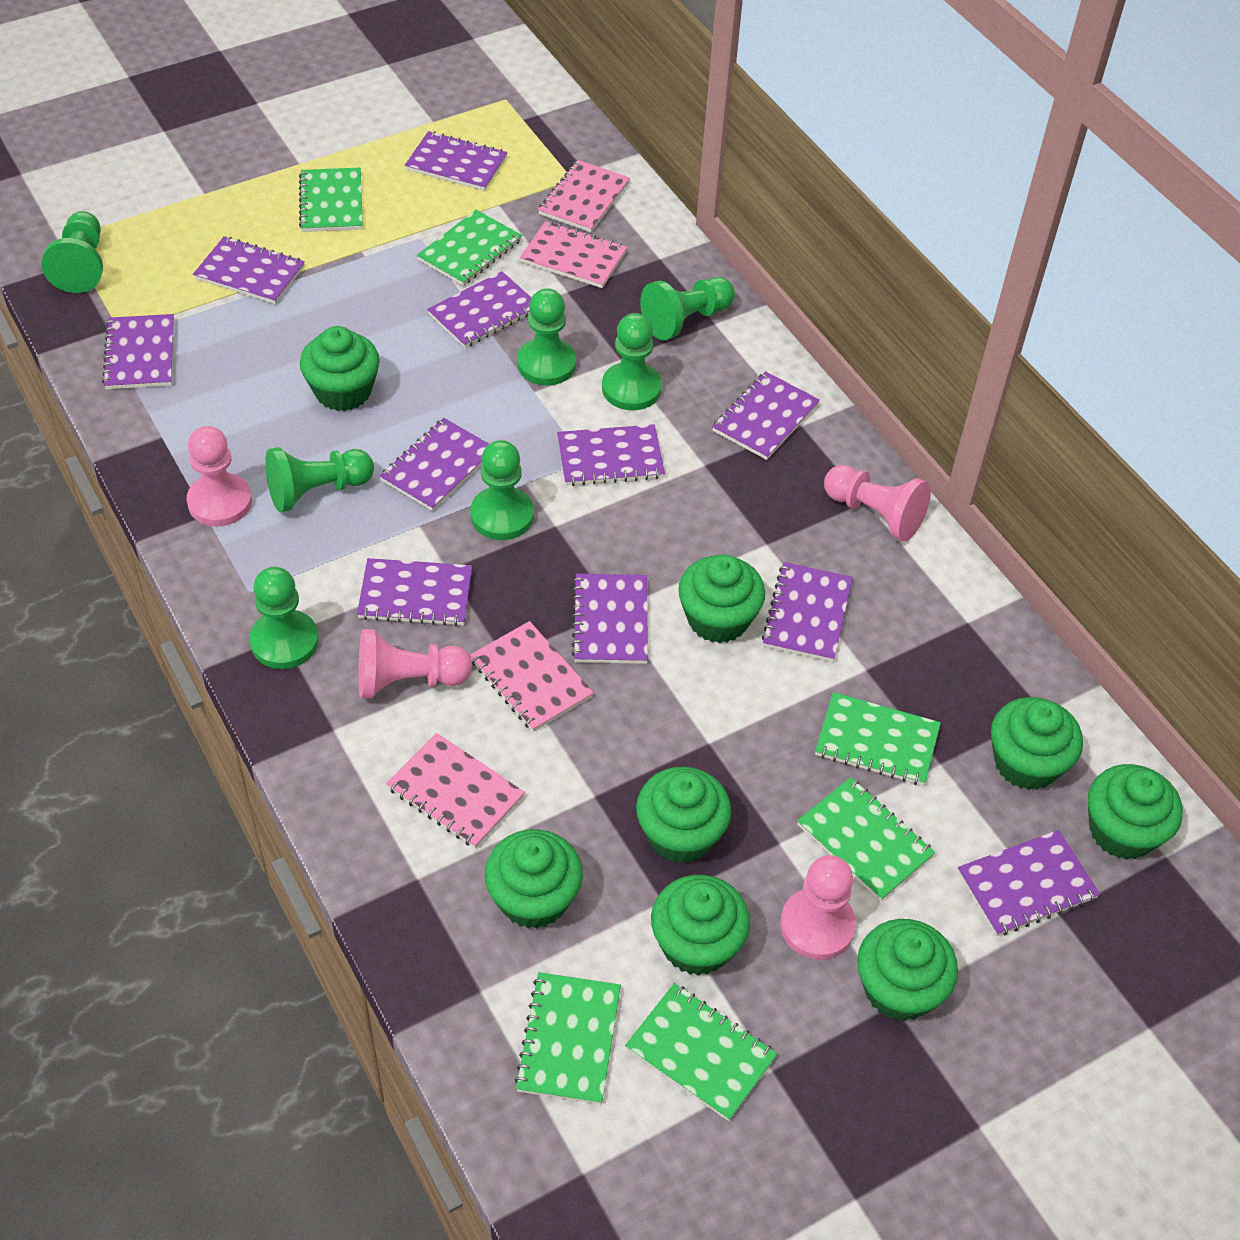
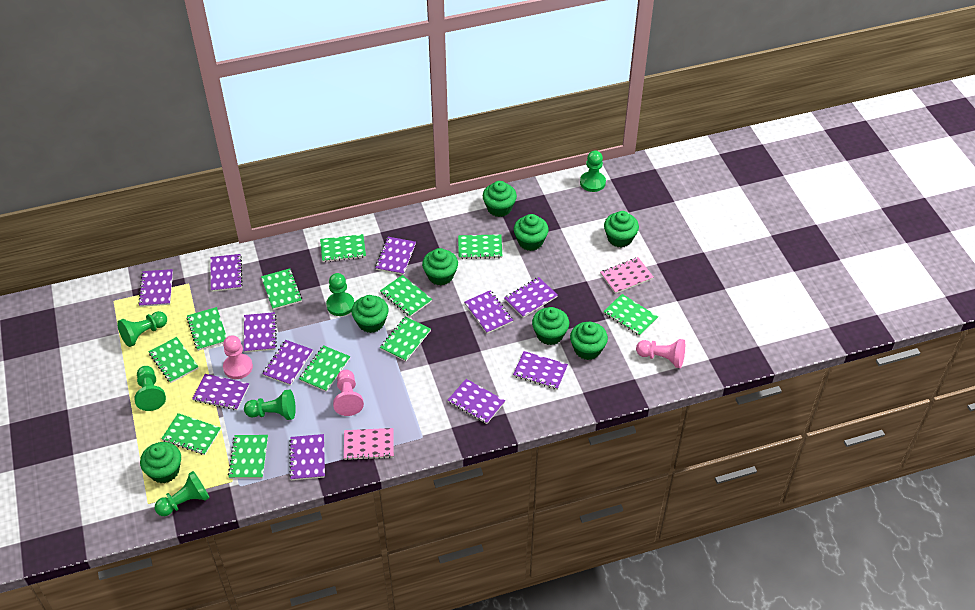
green notebook: 6 -> 11
green pawn: 7 -> 6
pink notebook: 4 -> 2
pink pawn: 4 -> 3

